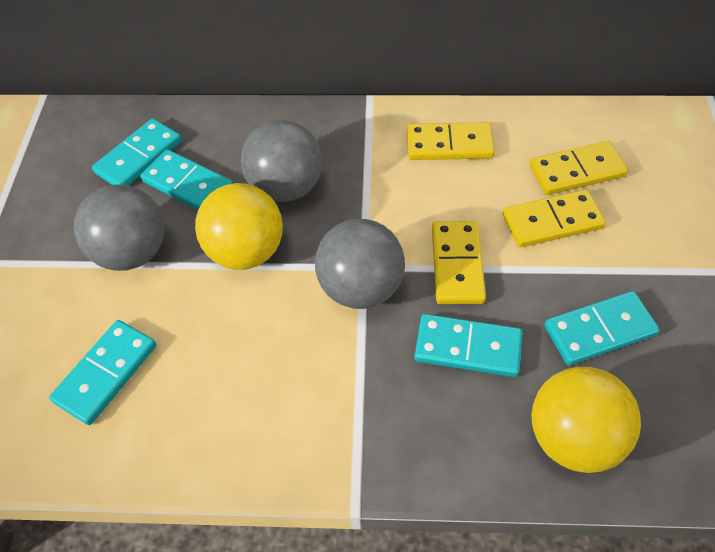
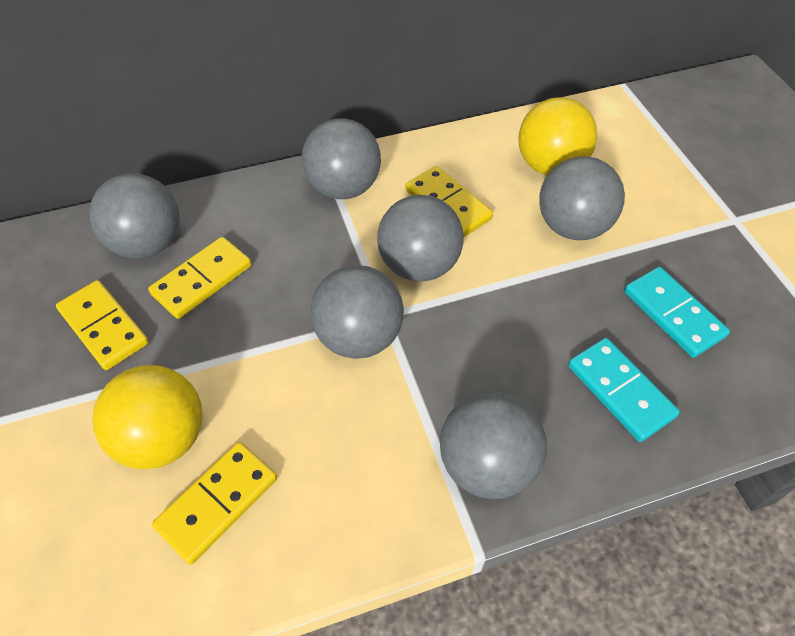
grey ball: 3 -> 6
turquoise domino: 5 -> 2

